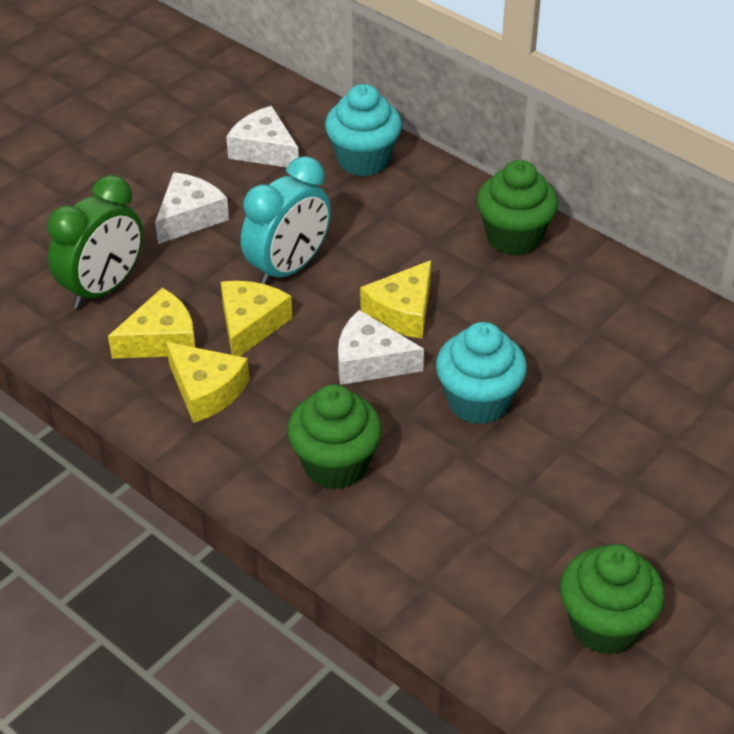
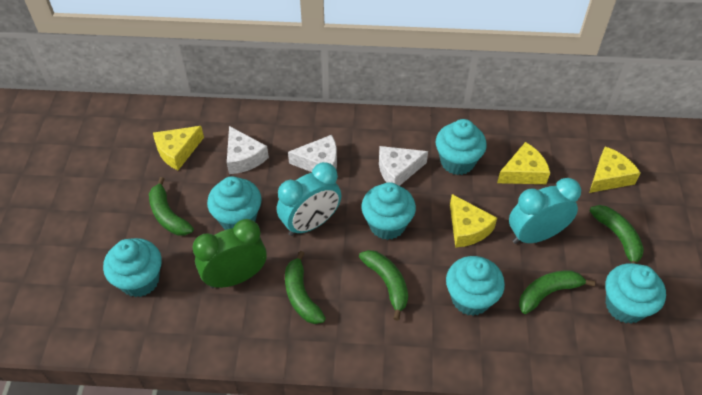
green banana: 0 -> 5
green cupcake: 3 -> 0
turquoise clock: 1 -> 2
turquoise cupcake: 2 -> 6

